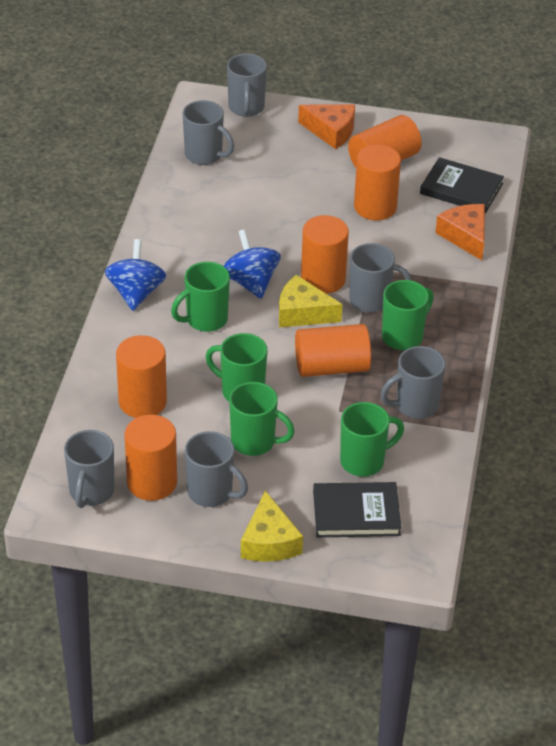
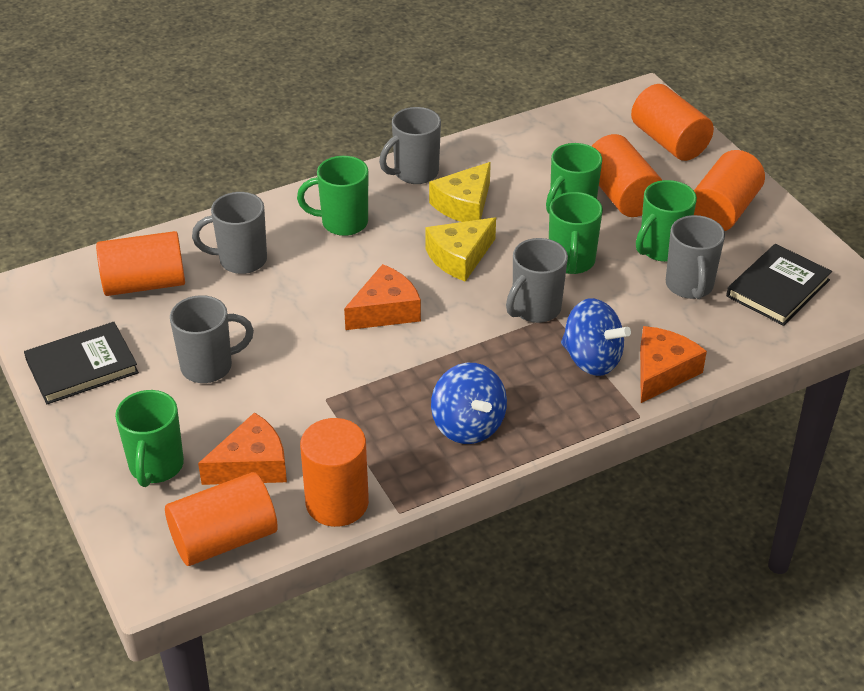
grey mug: 6 -> 5
orange cheese: 2 -> 3

